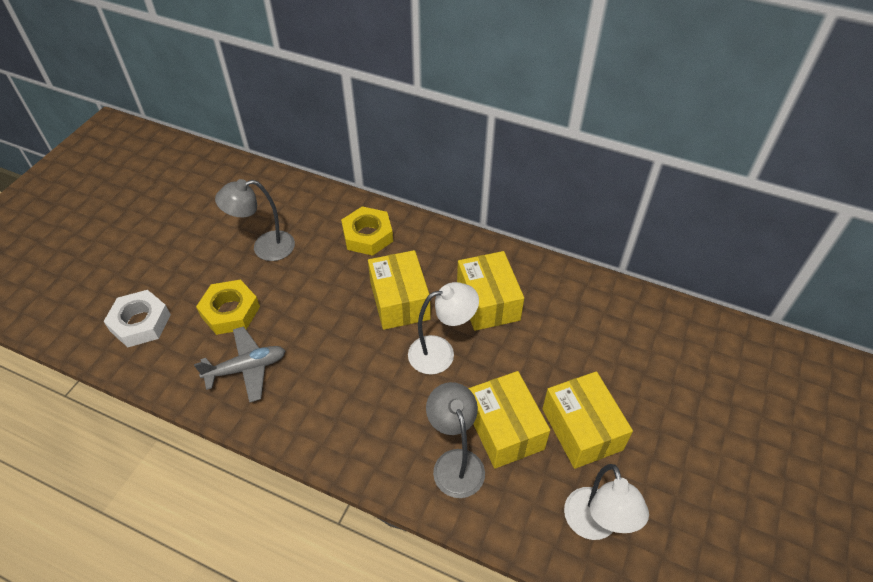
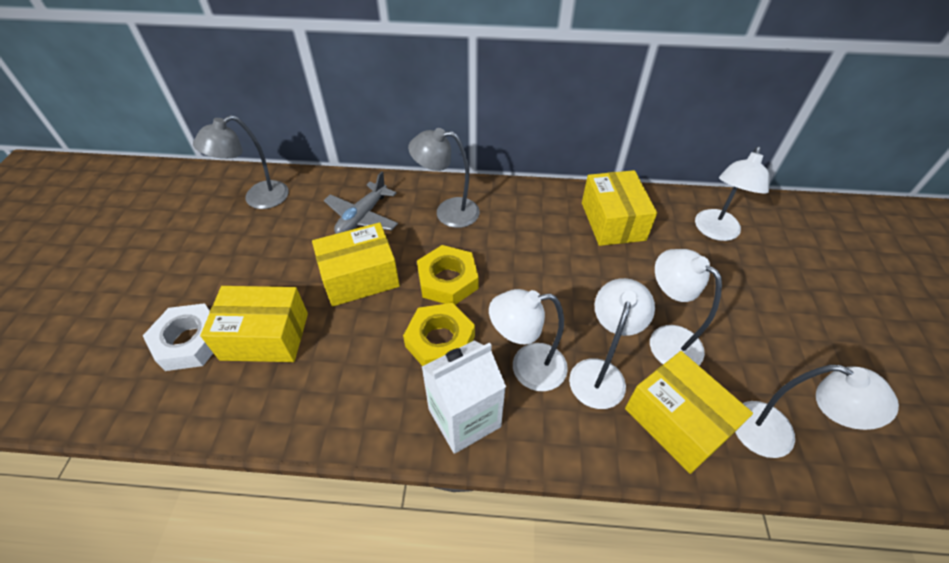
white carton: 0 -> 1
white lamp: 2 -> 5

